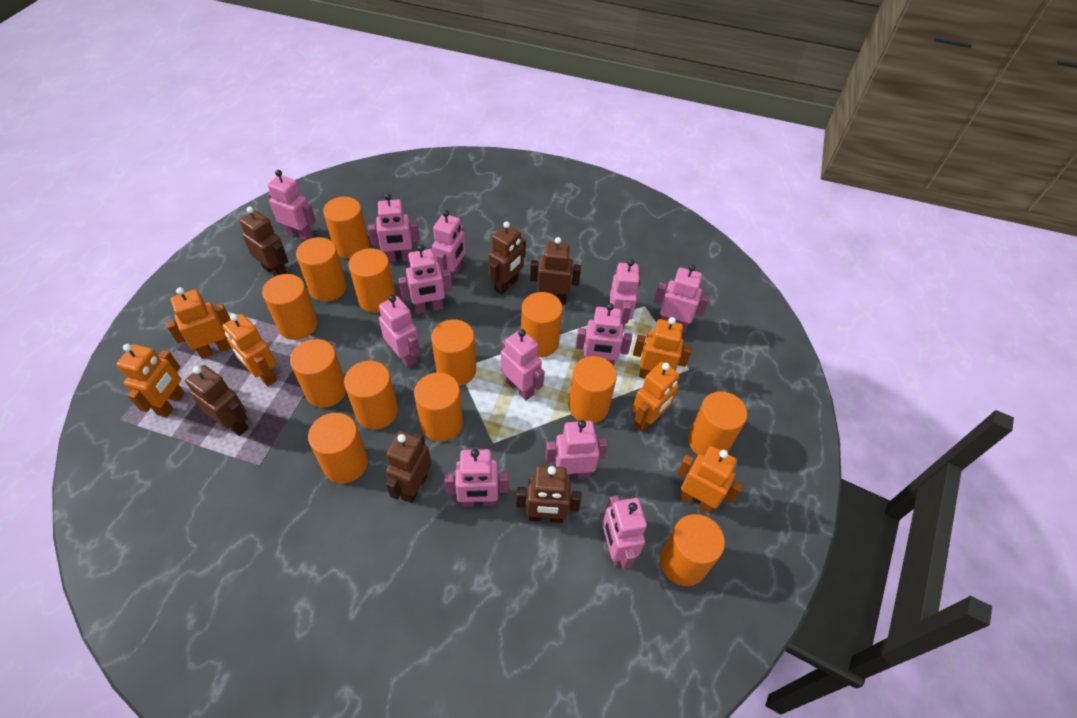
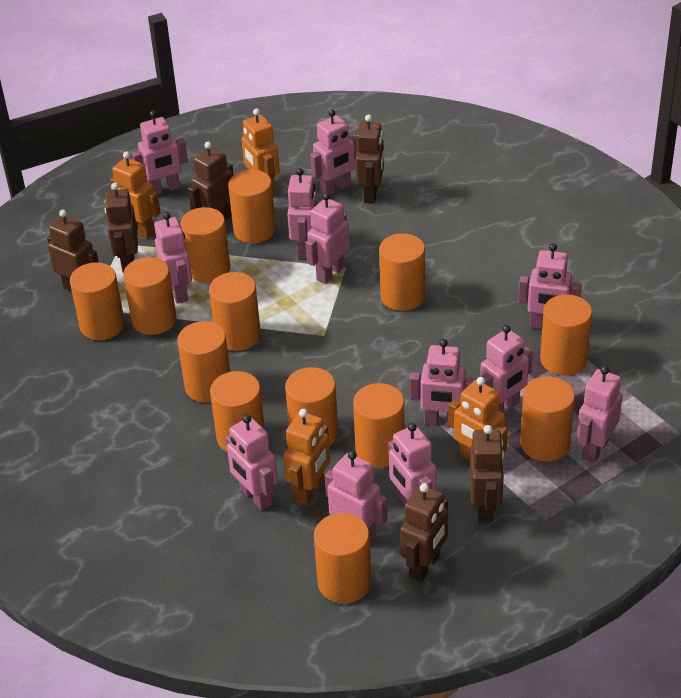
orange robot: 6 -> 4

